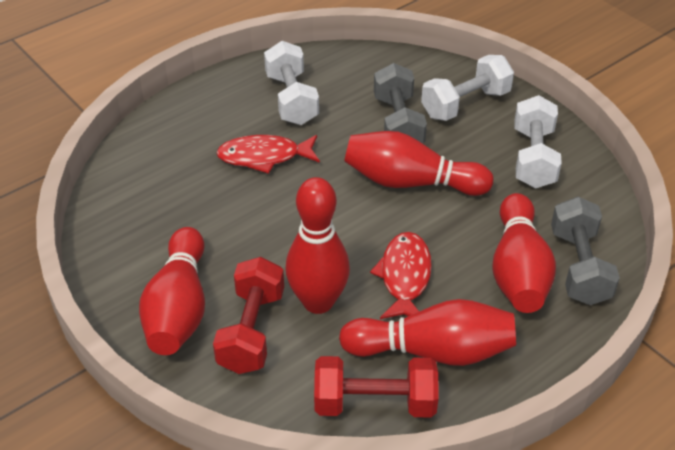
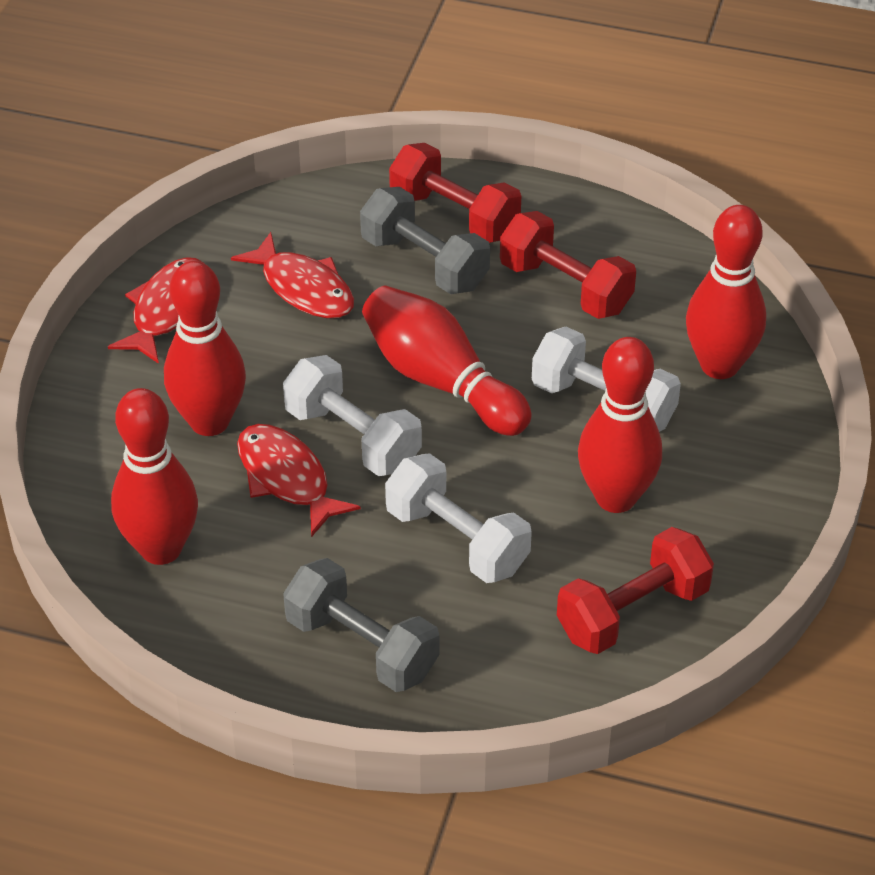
red dumbbell: 2 -> 3
red fish: 2 -> 3

